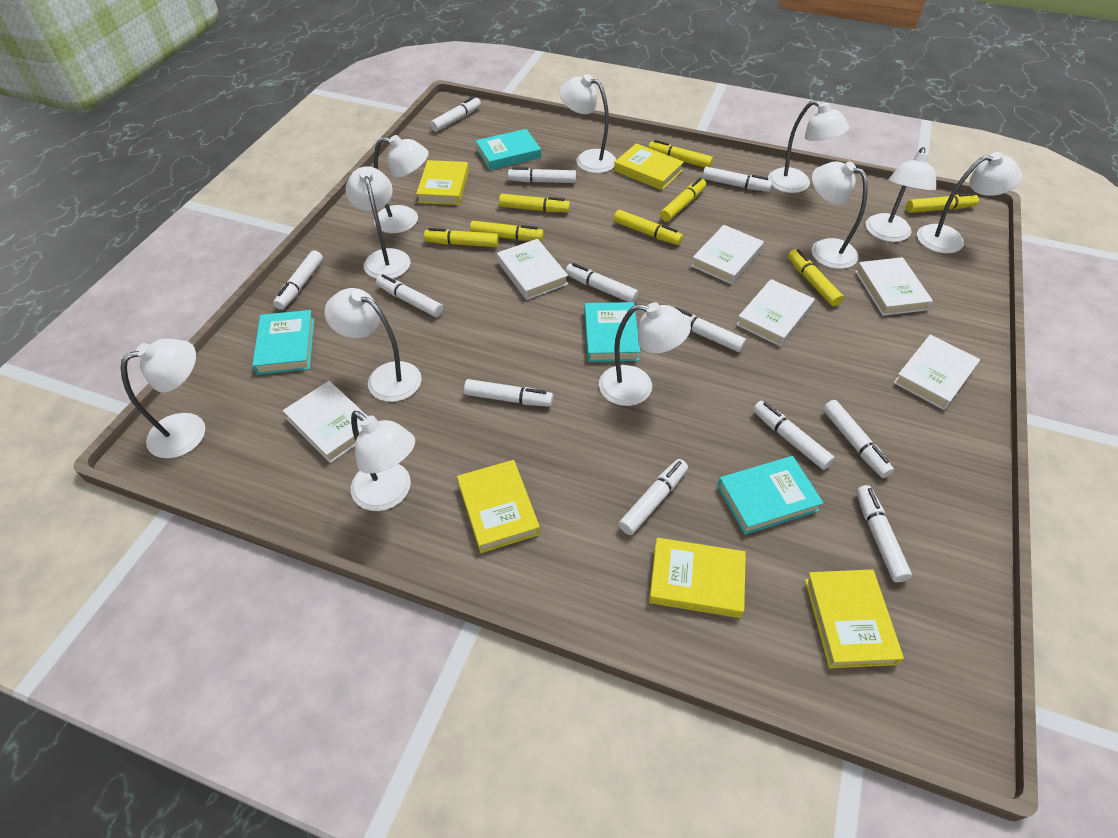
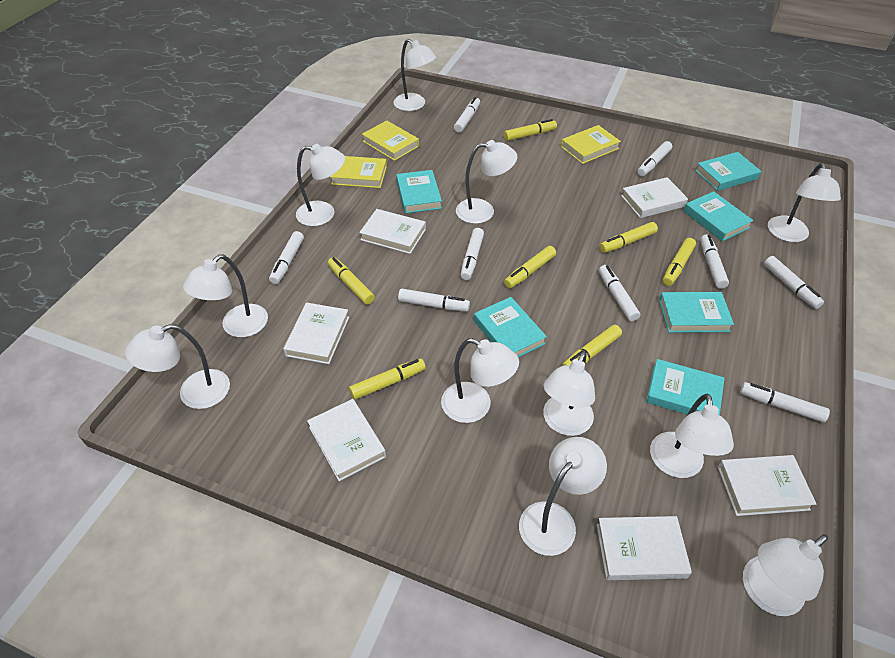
turquoise book: 4 -> 6
white marker: 12 -> 9
yellow book: 5 -> 3
yellow marker: 8 -> 7

